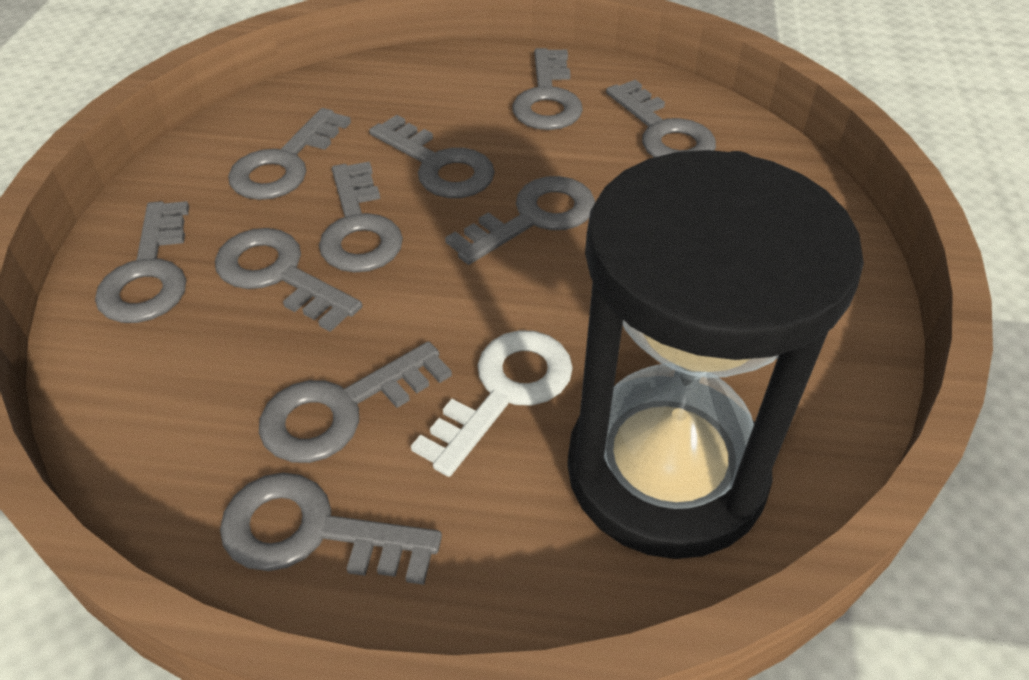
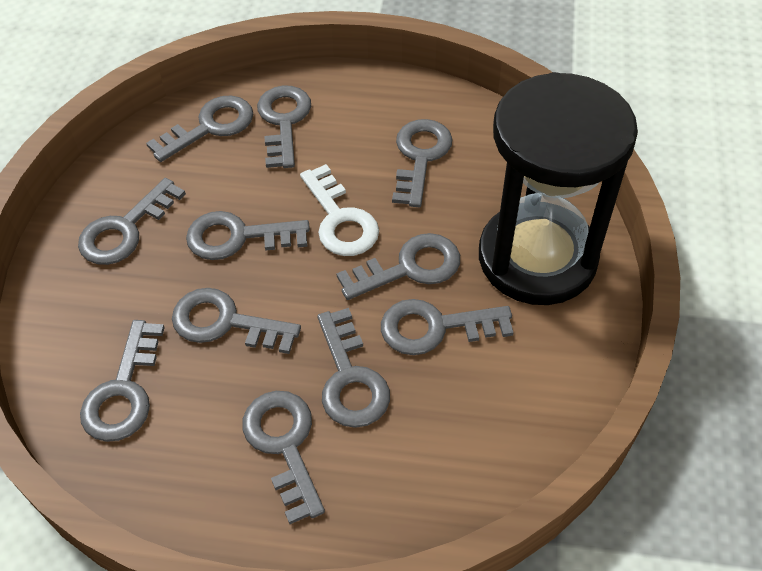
grey key: 10 -> 11

